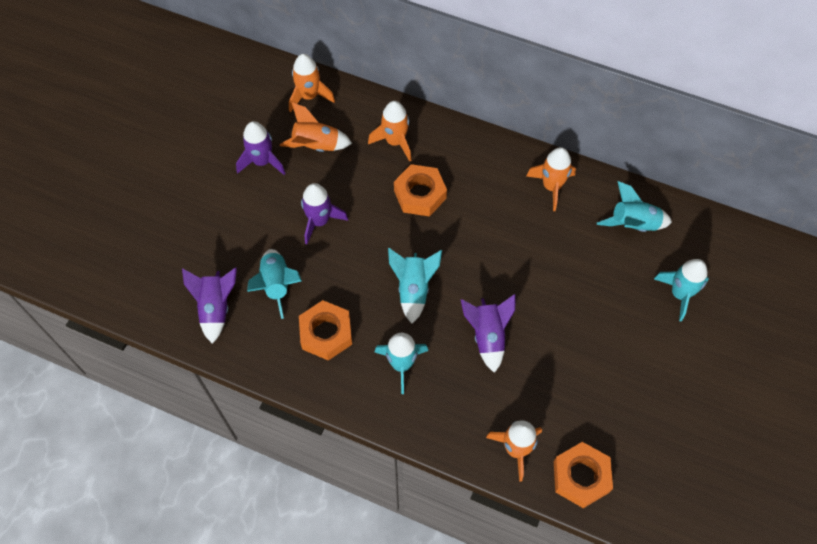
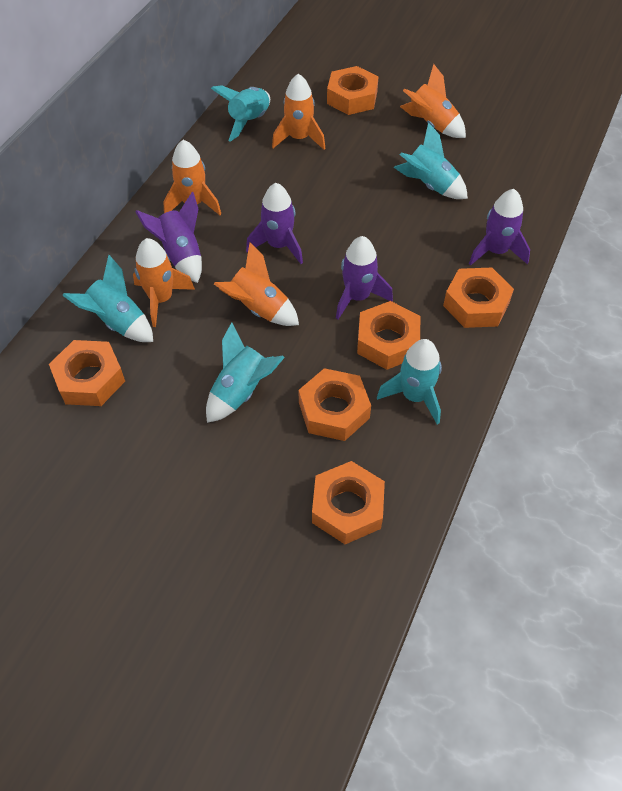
orange nut: 3 -> 6

